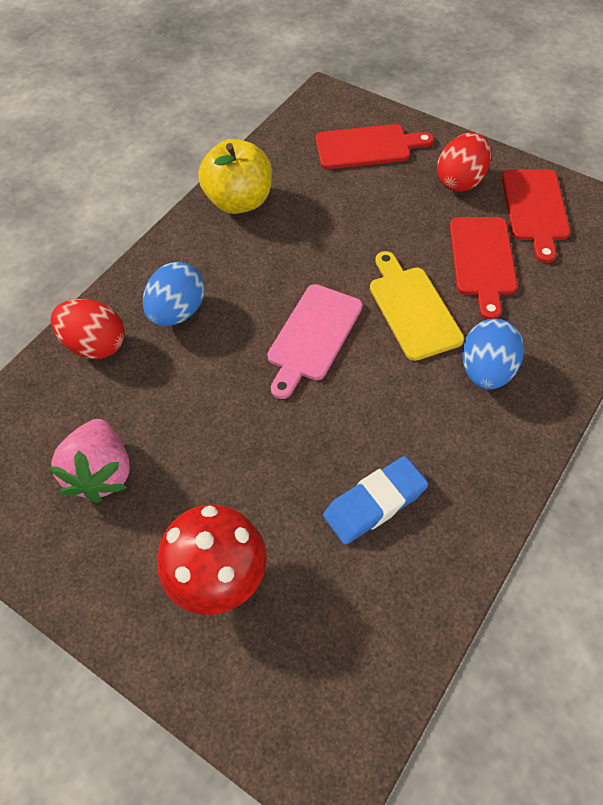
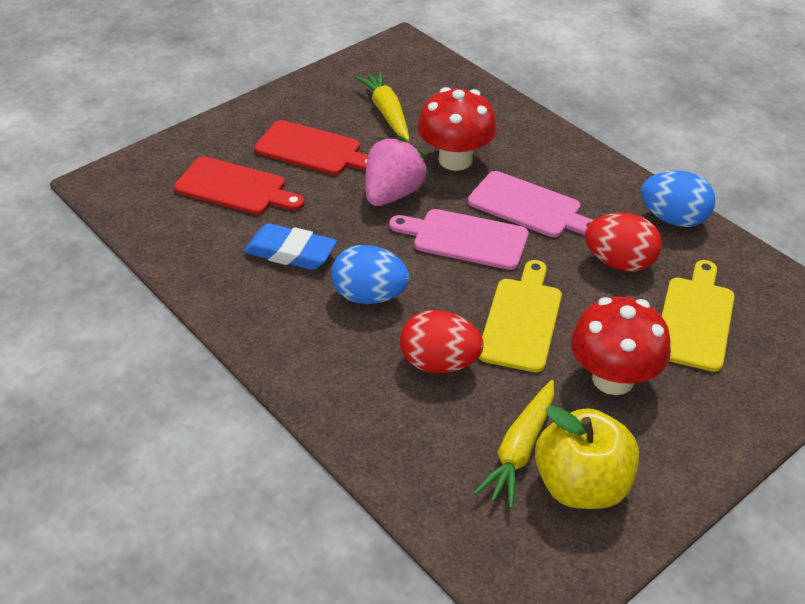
pink cutting board: 1 -> 2
red cutting board: 3 -> 2
red mushroom: 1 -> 2
yellow carrot: 0 -> 2
yellow cutting board: 1 -> 2

